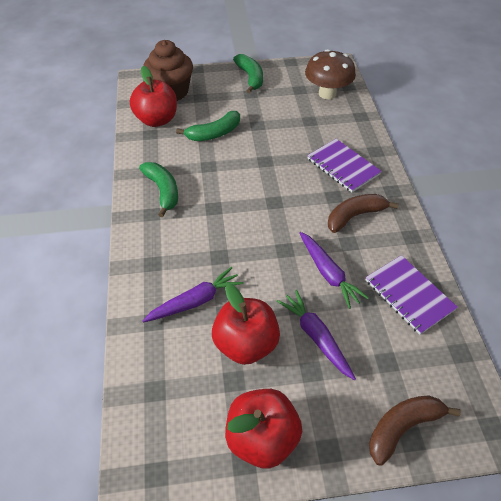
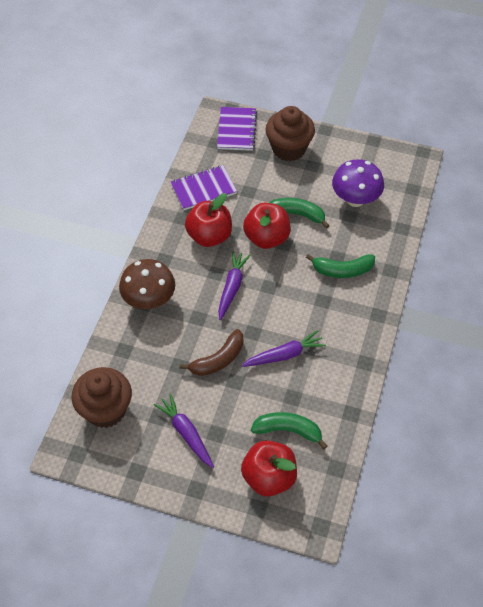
brown banana: 2 -> 1
brown cupcake: 1 -> 2
purple mushroom: 0 -> 1

